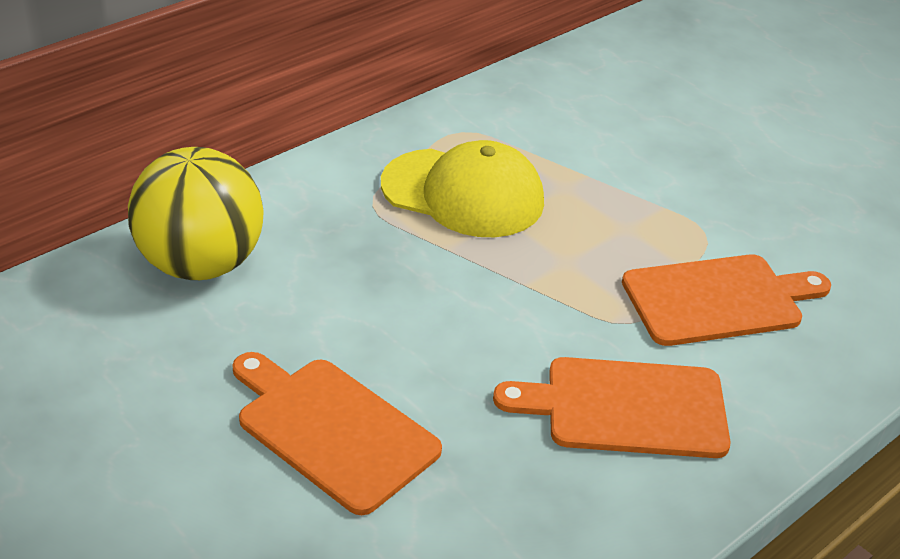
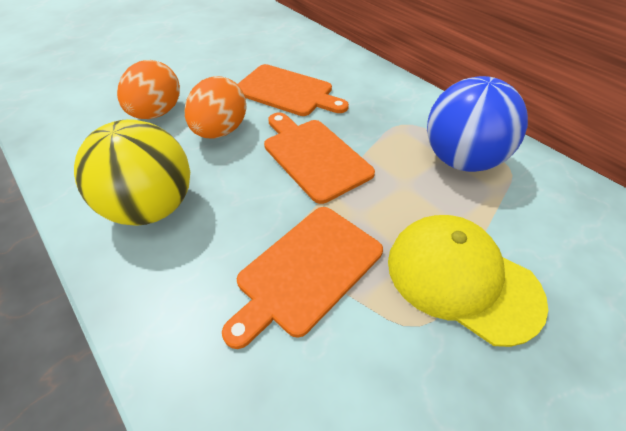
blue ball: 0 -> 1
orange egg: 0 -> 2

